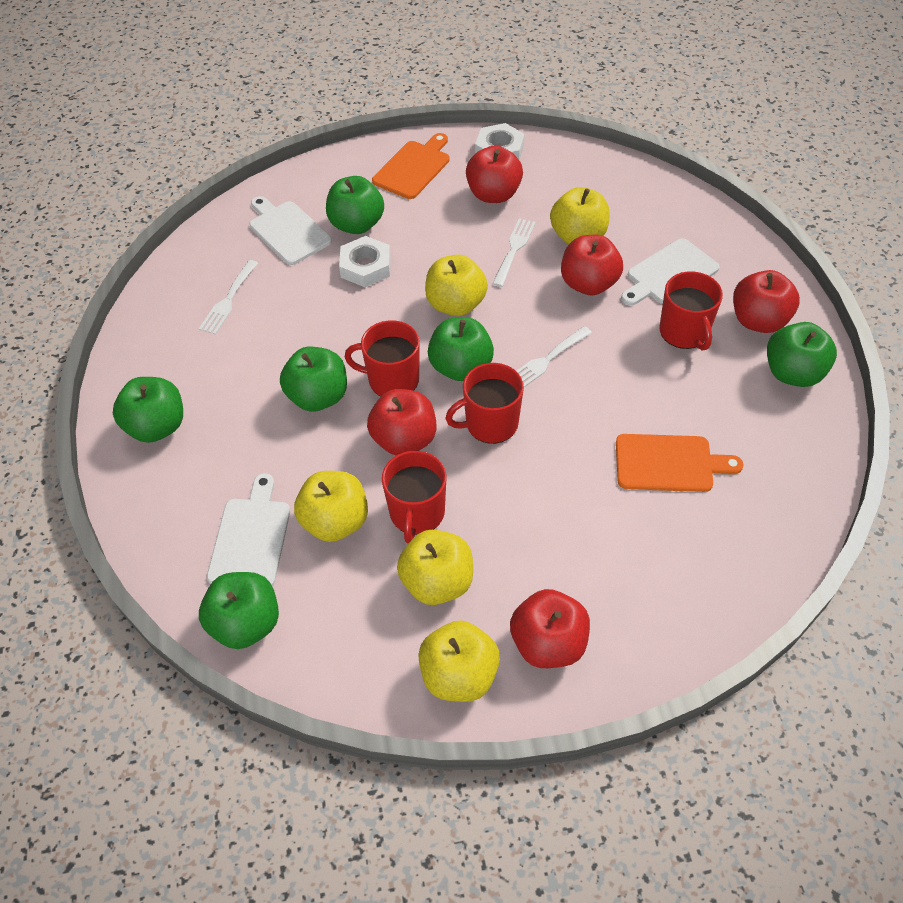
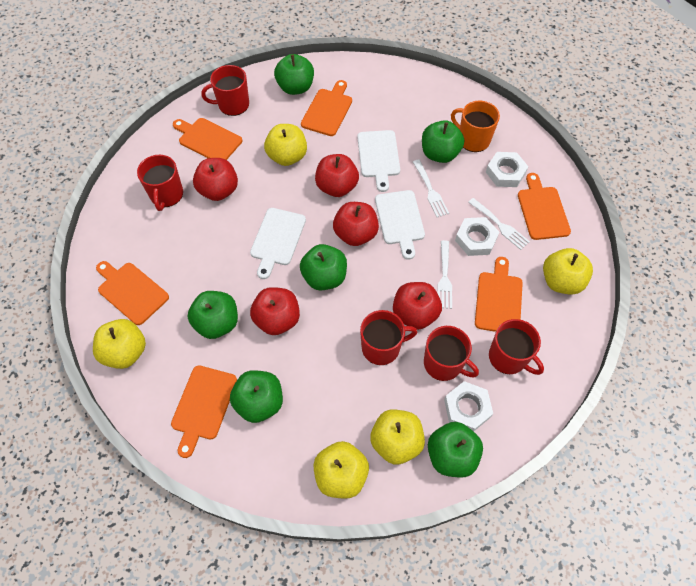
orange cutting board: 2 -> 6
orange mug: 0 -> 1
red mug: 4 -> 5
white nut: 2 -> 3

